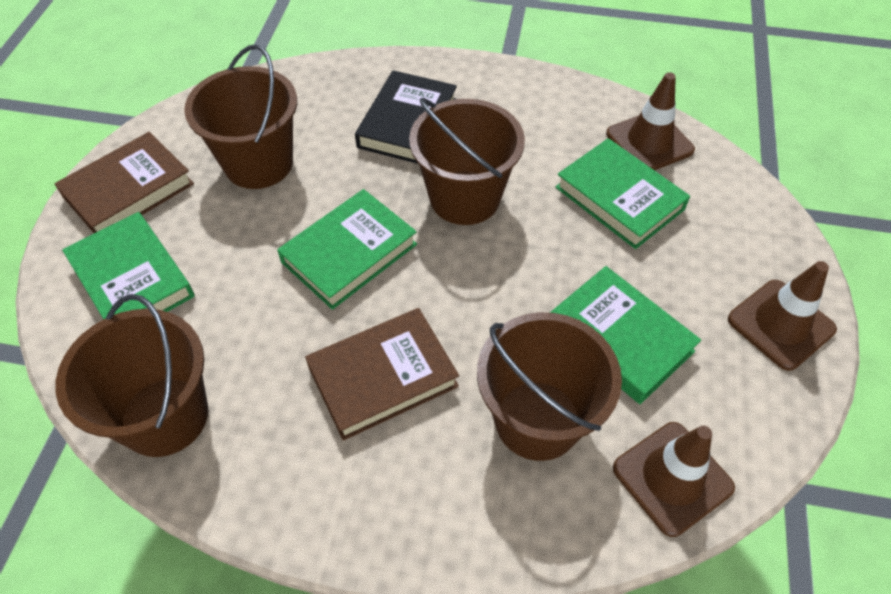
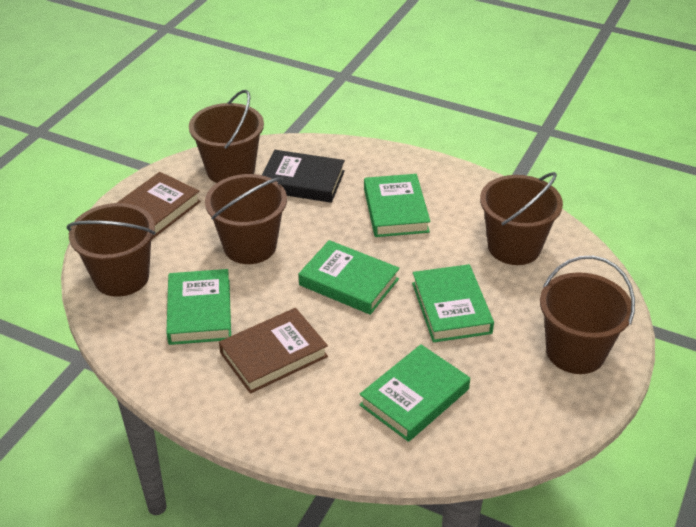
brown bucket: 4 -> 5
brown traffic cone: 3 -> 0
green book: 4 -> 5

